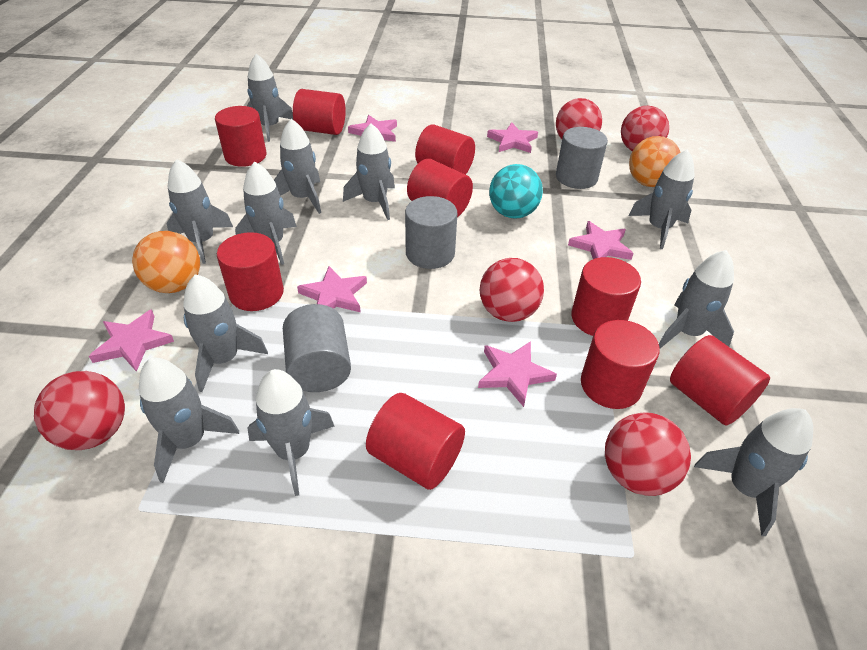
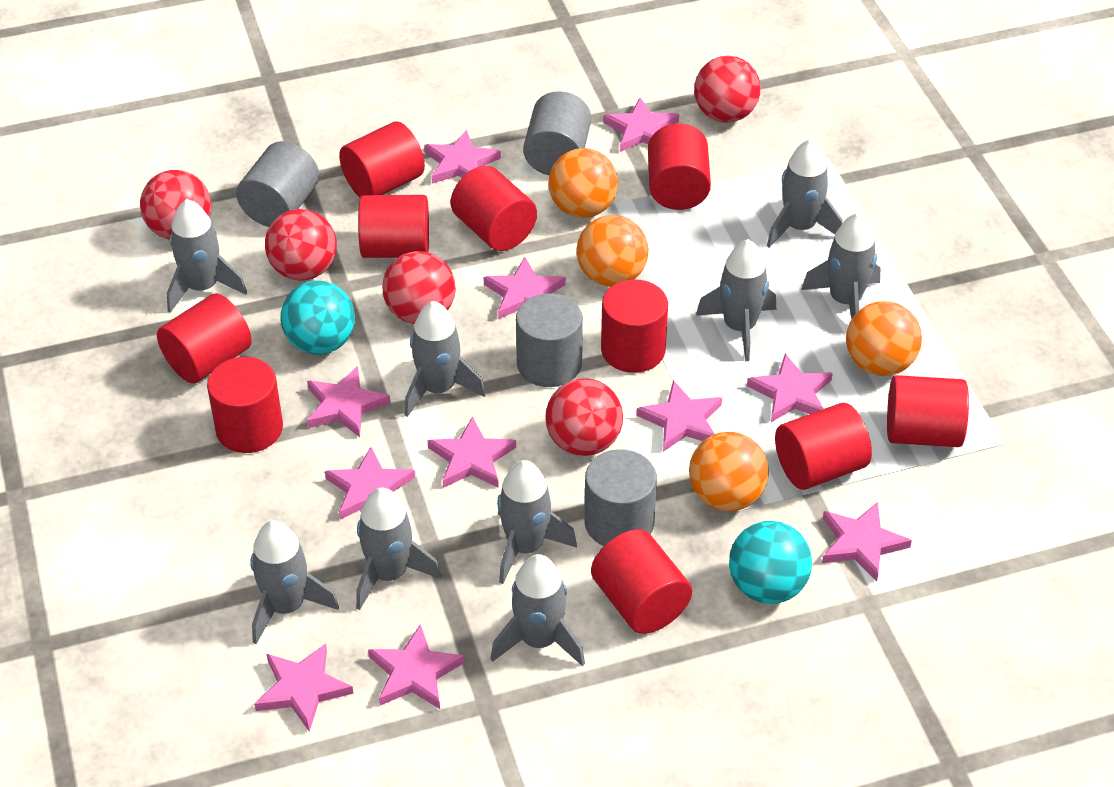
grey cylinder: 3 -> 4
grey rocket: 11 -> 9
orange ball: 2 -> 4
pink star: 6 -> 11
red cylinder: 9 -> 10
turquoise ball: 1 -> 2

